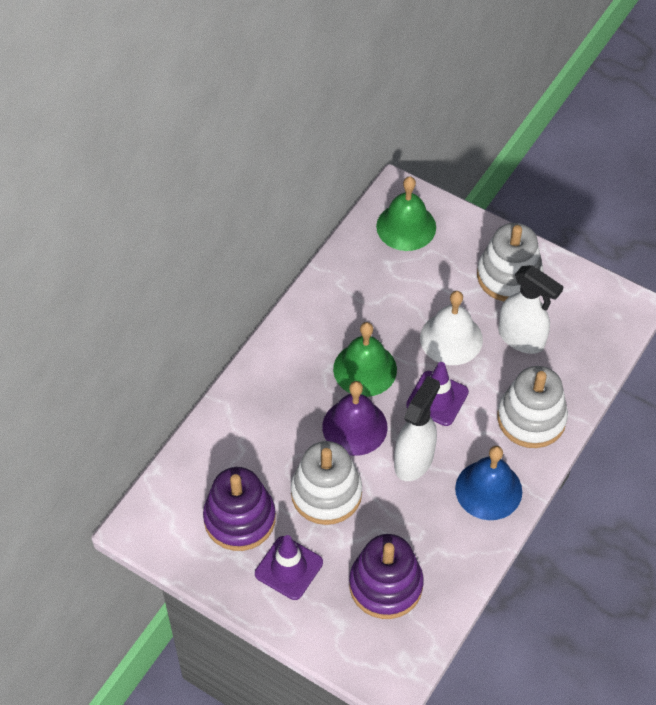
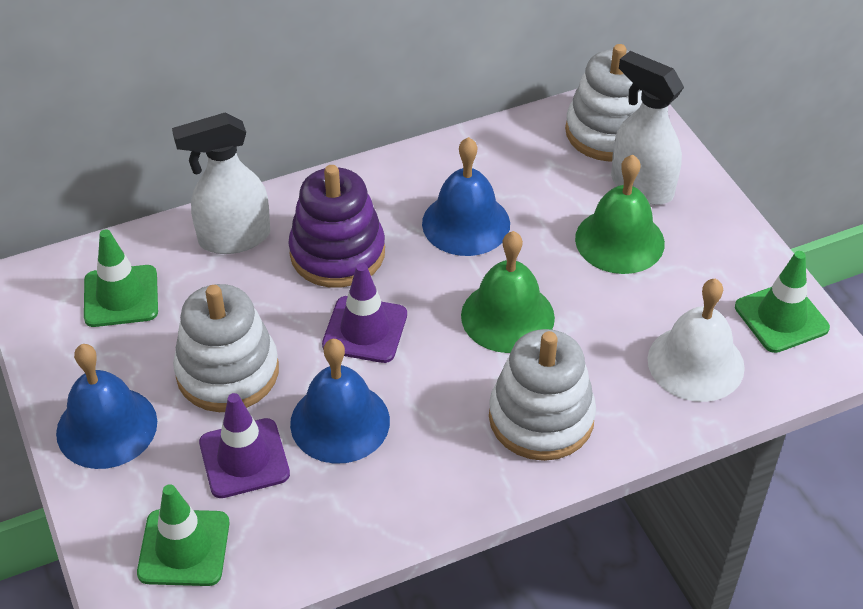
blue bell: 1 -> 3
green traffic cone: 0 -> 3
purple bell: 1 -> 0
purple stacking toy: 2 -> 1

